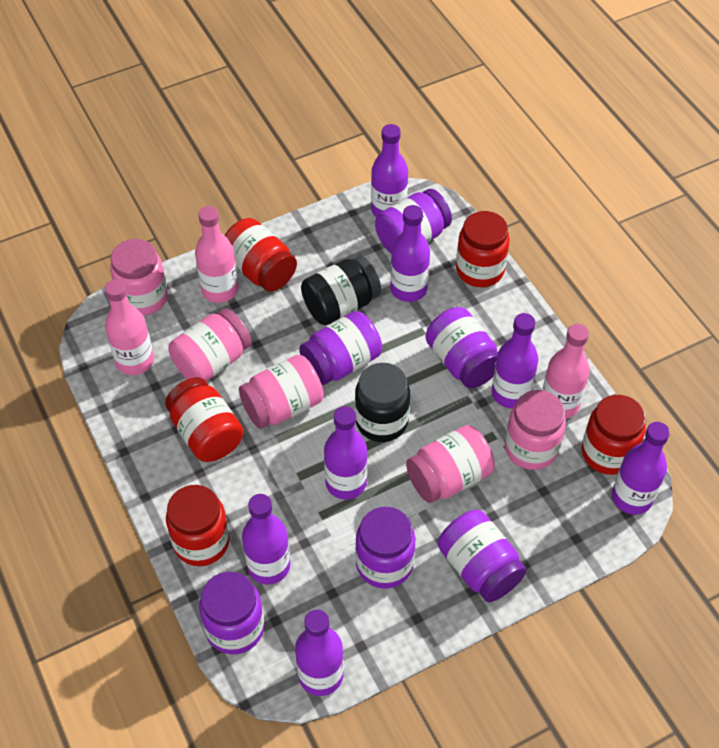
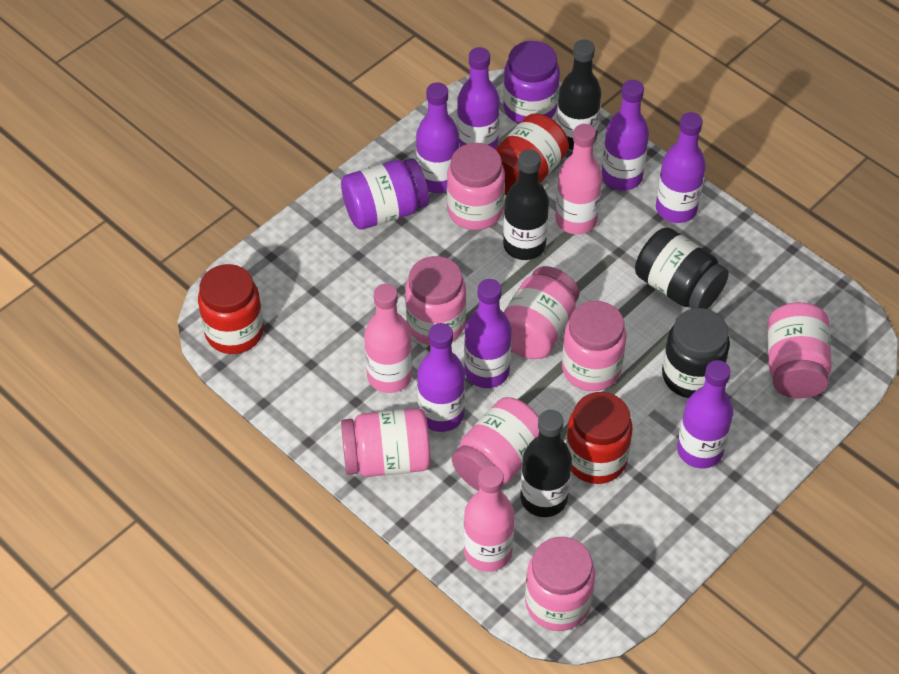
black bottle: 0 -> 3
pink jar: 5 -> 8
purple jar: 6 -> 2
red jar: 5 -> 3

